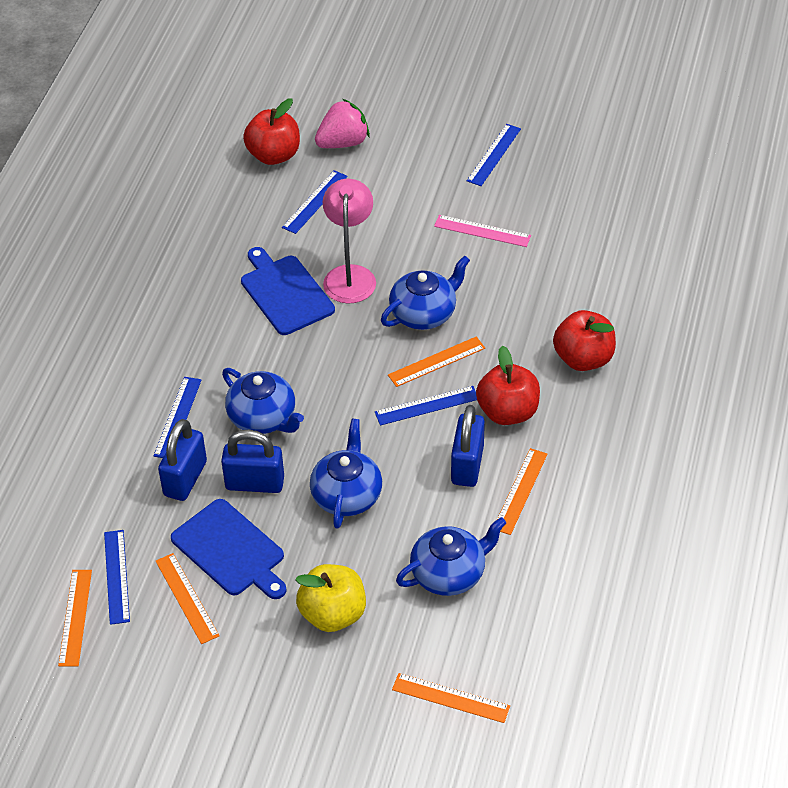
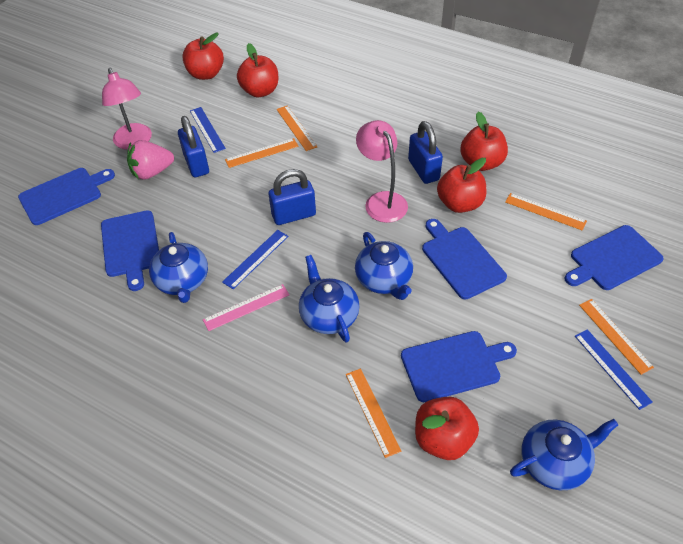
blue cutting board: 2 -> 5
blue ruler: 5 -> 3
pink lamp: 1 -> 2
red apple: 3 -> 5
yellow apple: 1 -> 0

